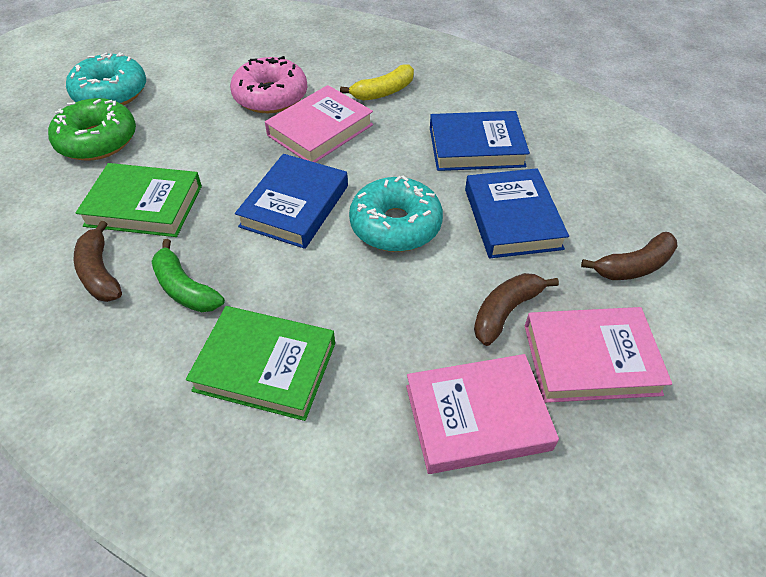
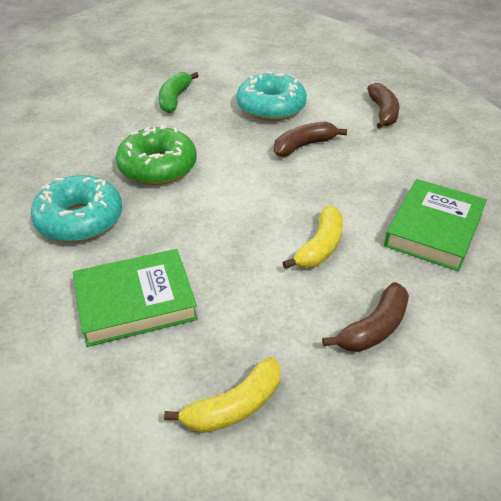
blue book: 3 -> 0
pink book: 3 -> 0
pink donut: 1 -> 0
yellow banana: 1 -> 2

